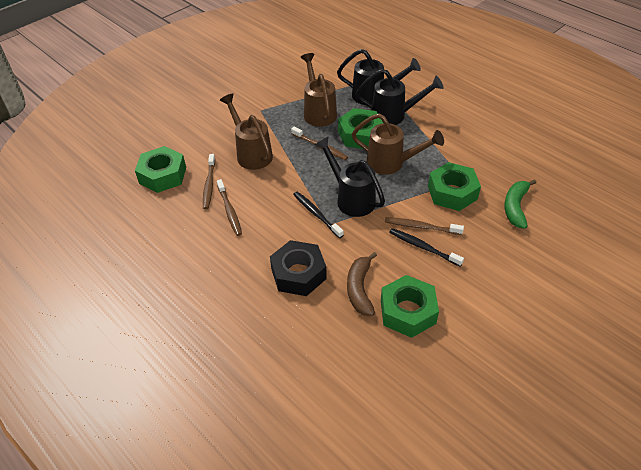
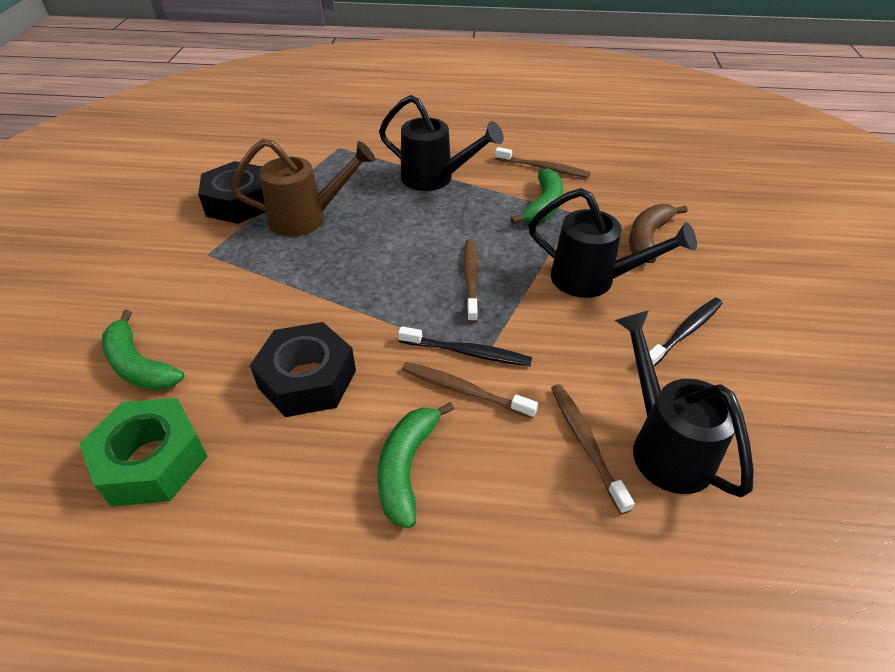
black nut: 1 -> 2
brown watering can: 3 -> 1
green banana: 1 -> 3
green nut: 4 -> 1

